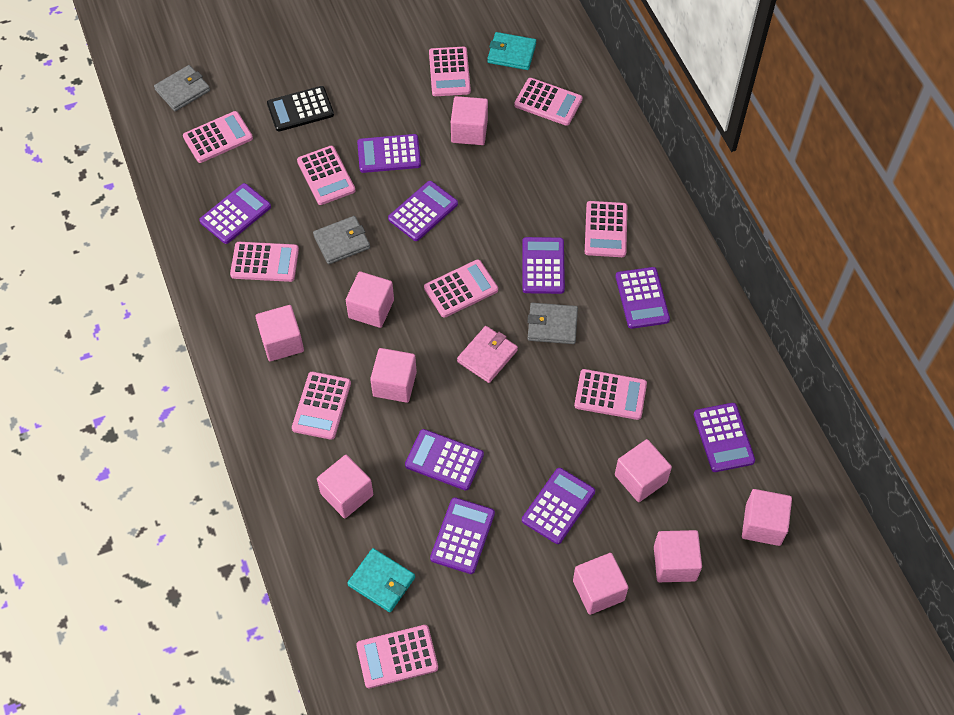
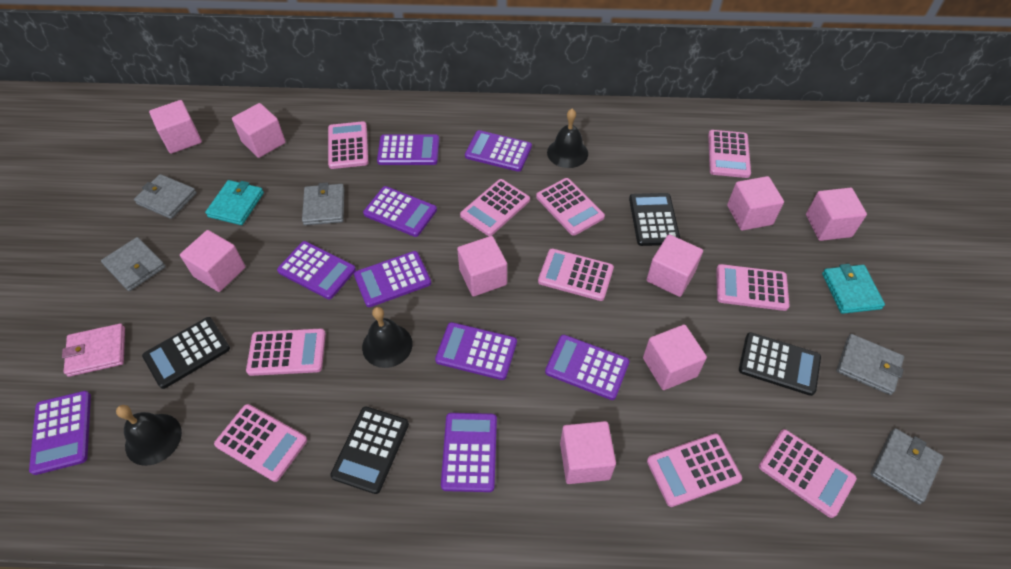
black bell: 0 -> 3
black calculator: 1 -> 4
grey wallet: 3 -> 5

